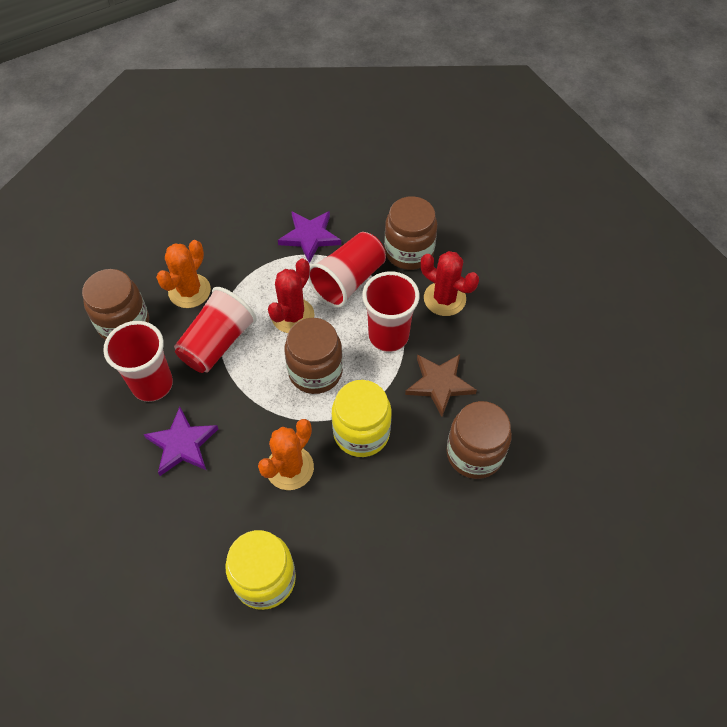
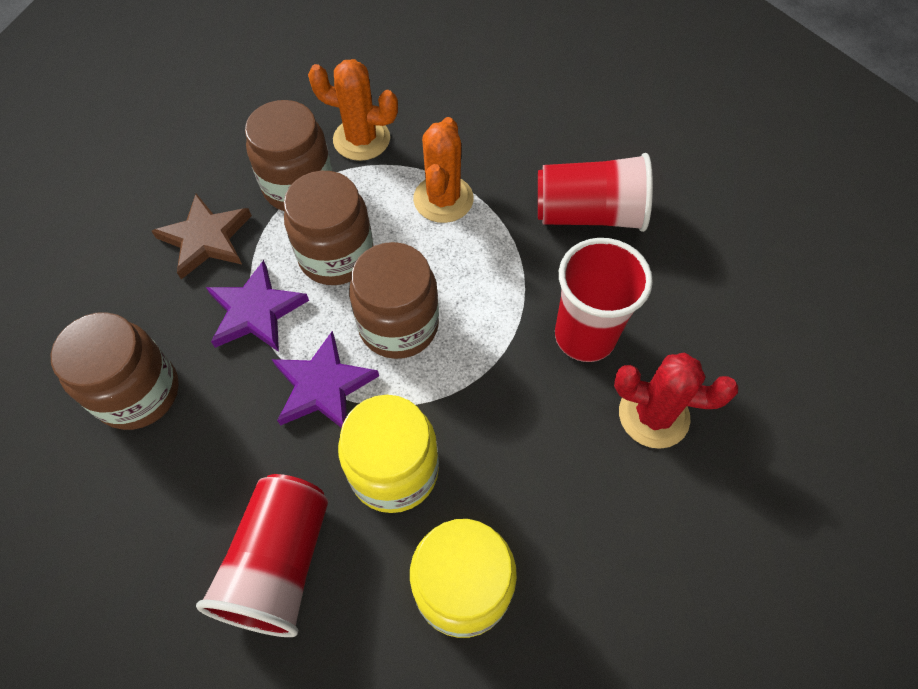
red cactus: 2 -> 1
red cup: 4 -> 3

